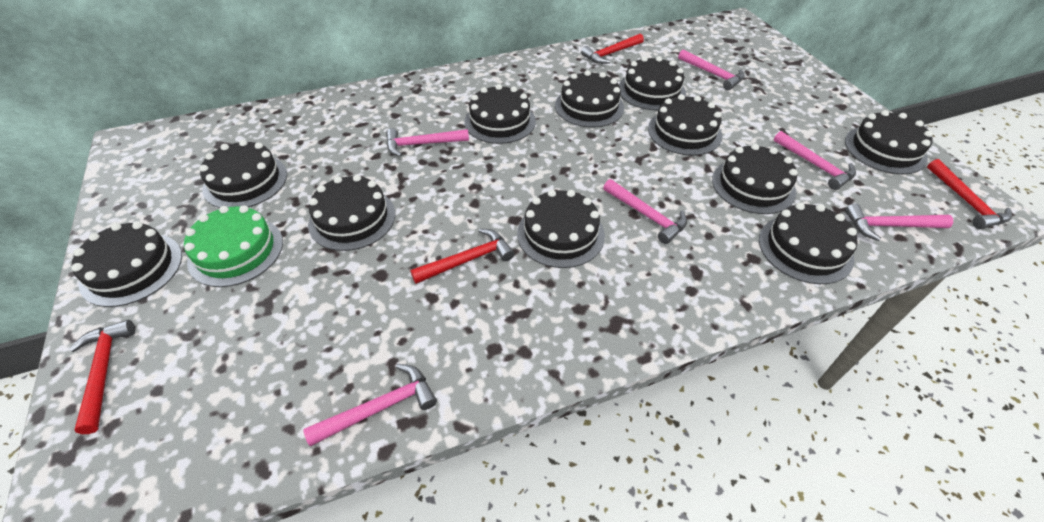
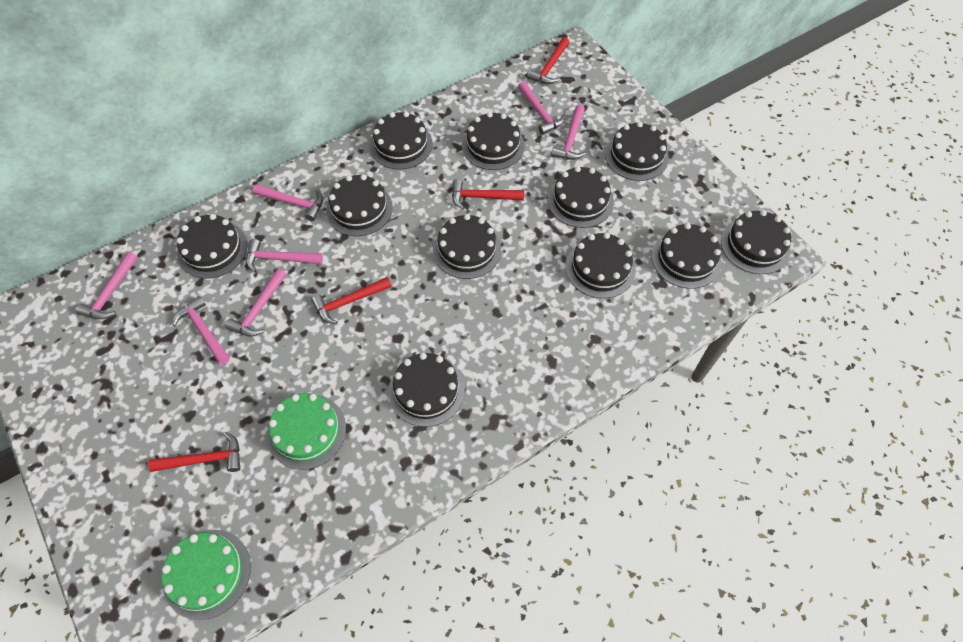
green cake: 1 -> 2
pink hammer: 6 -> 7

